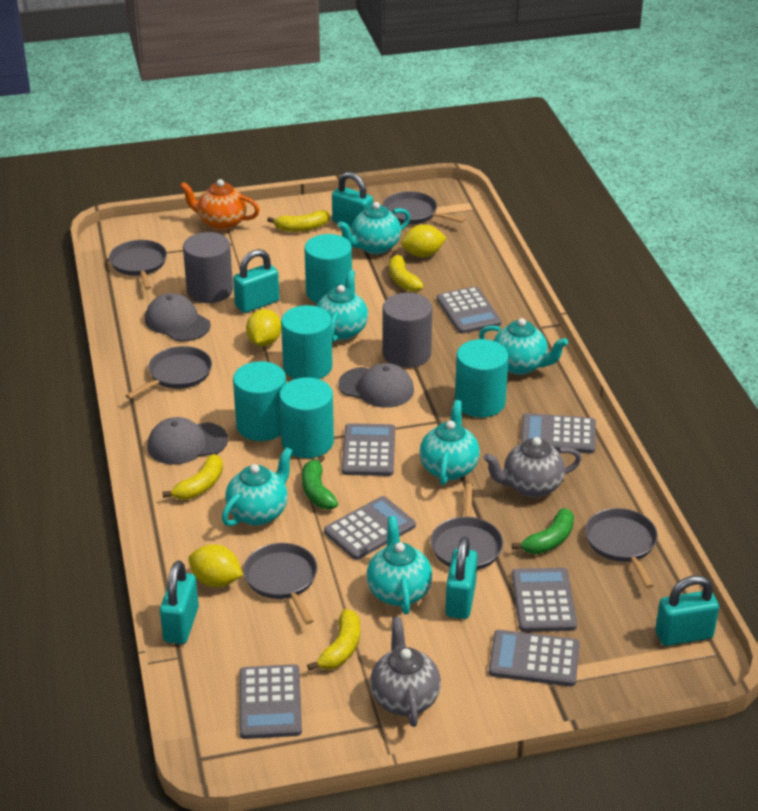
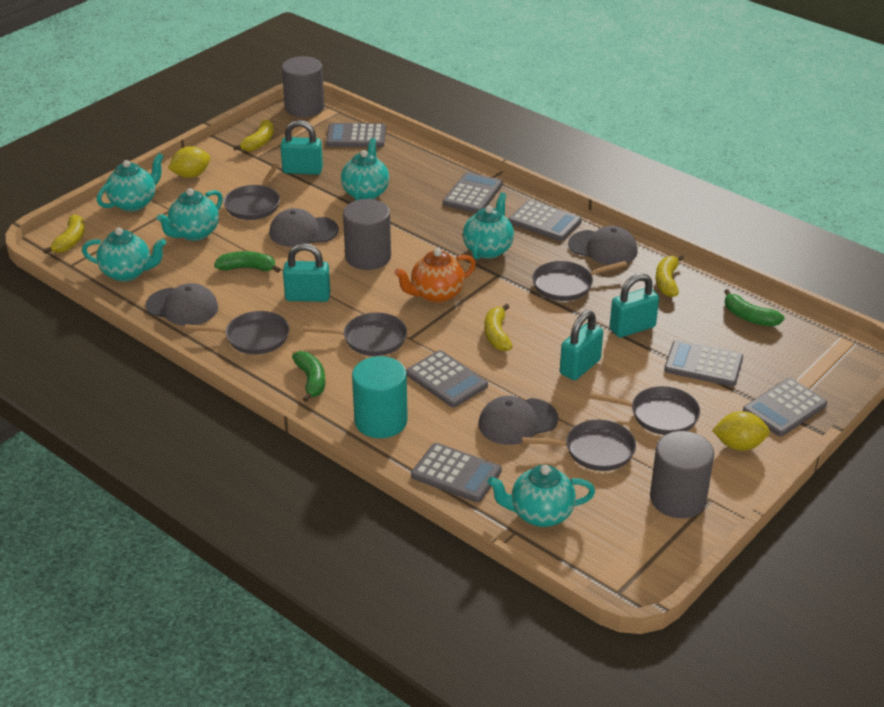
green banana: 2 -> 3
grey cap: 3 -> 4
grey cylinder: 2 -> 3
grey teapot: 2 -> 0
turquoise cylinder: 5 -> 1
turquoise padlock: 5 -> 4
yellow lemon: 3 -> 2

